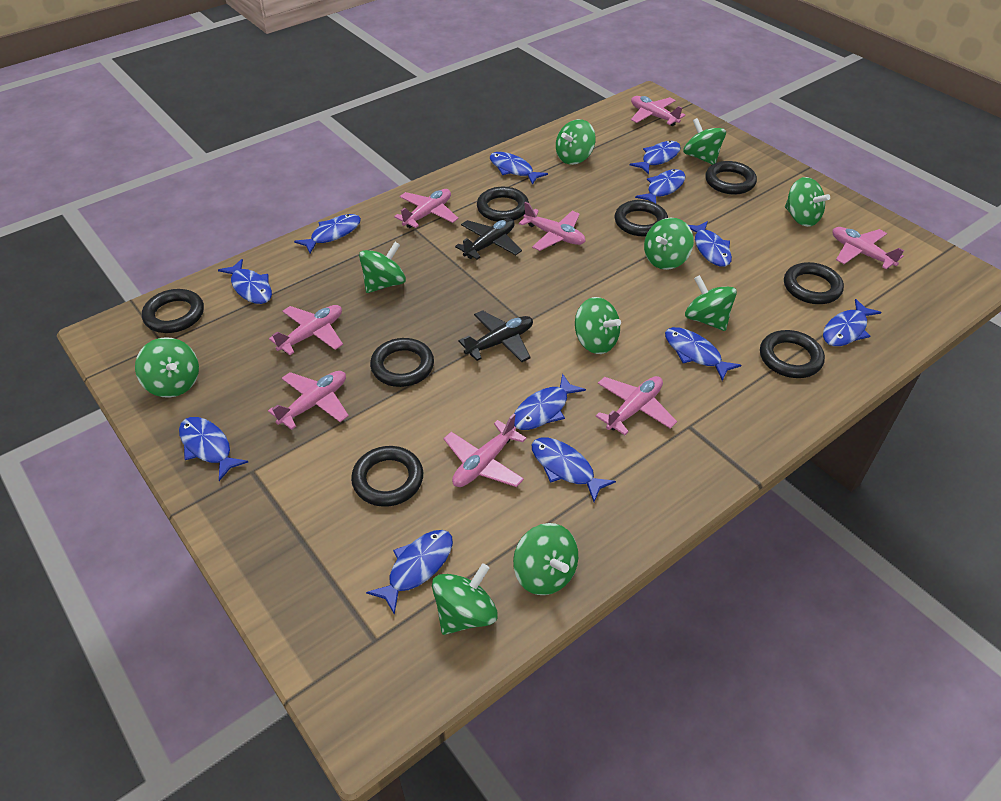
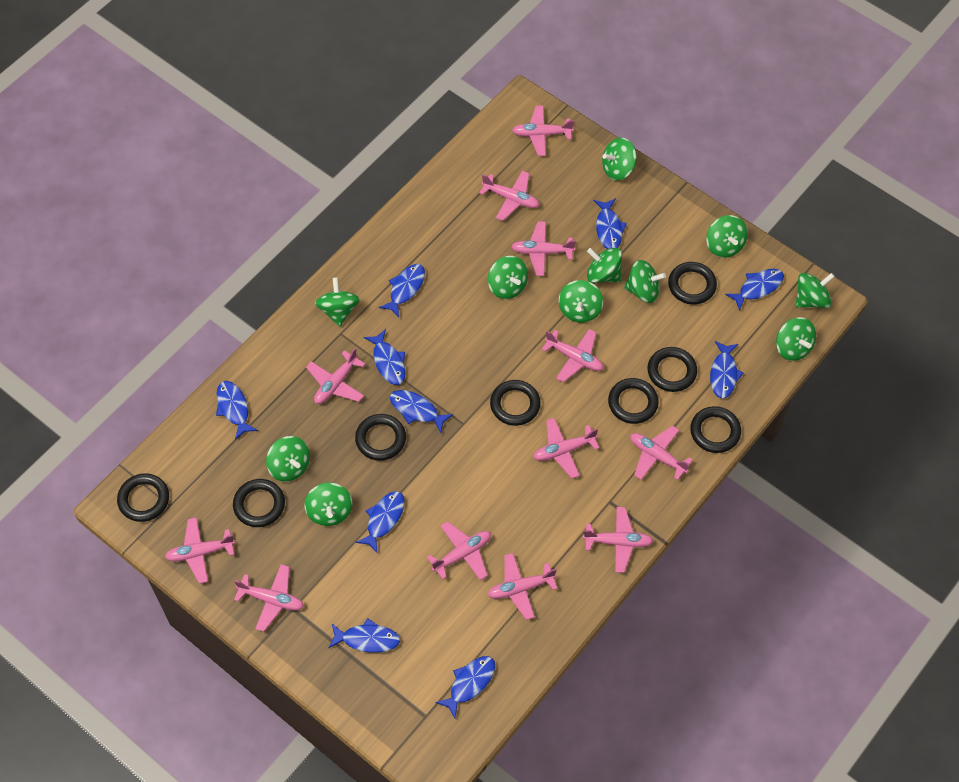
black plane: 2 -> 0
blue fish: 12 -> 10
green spinning top: 10 -> 11
pink plane: 8 -> 12

